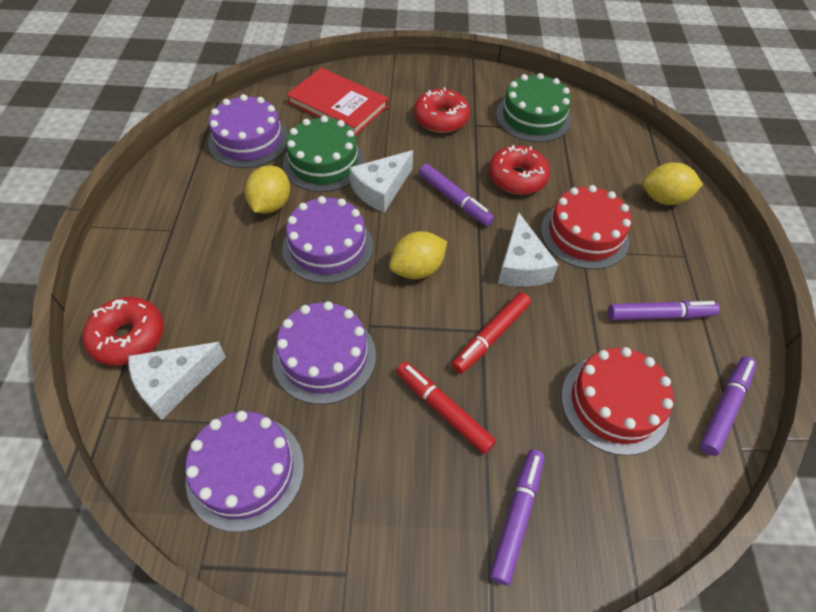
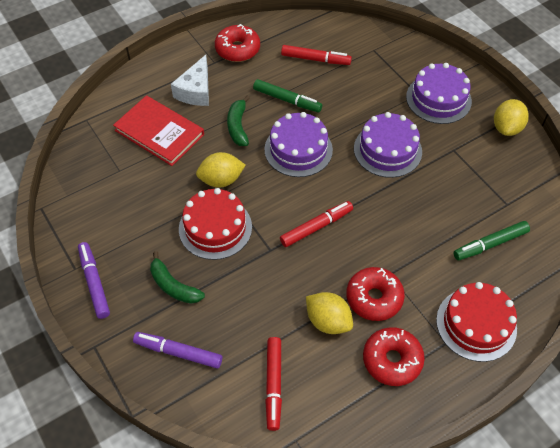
green banana: 0 -> 2
green cake: 2 -> 0
green marker: 0 -> 2
purple cake: 4 -> 3
purple marker: 4 -> 2
red marker: 2 -> 3
white cheese: 3 -> 1

